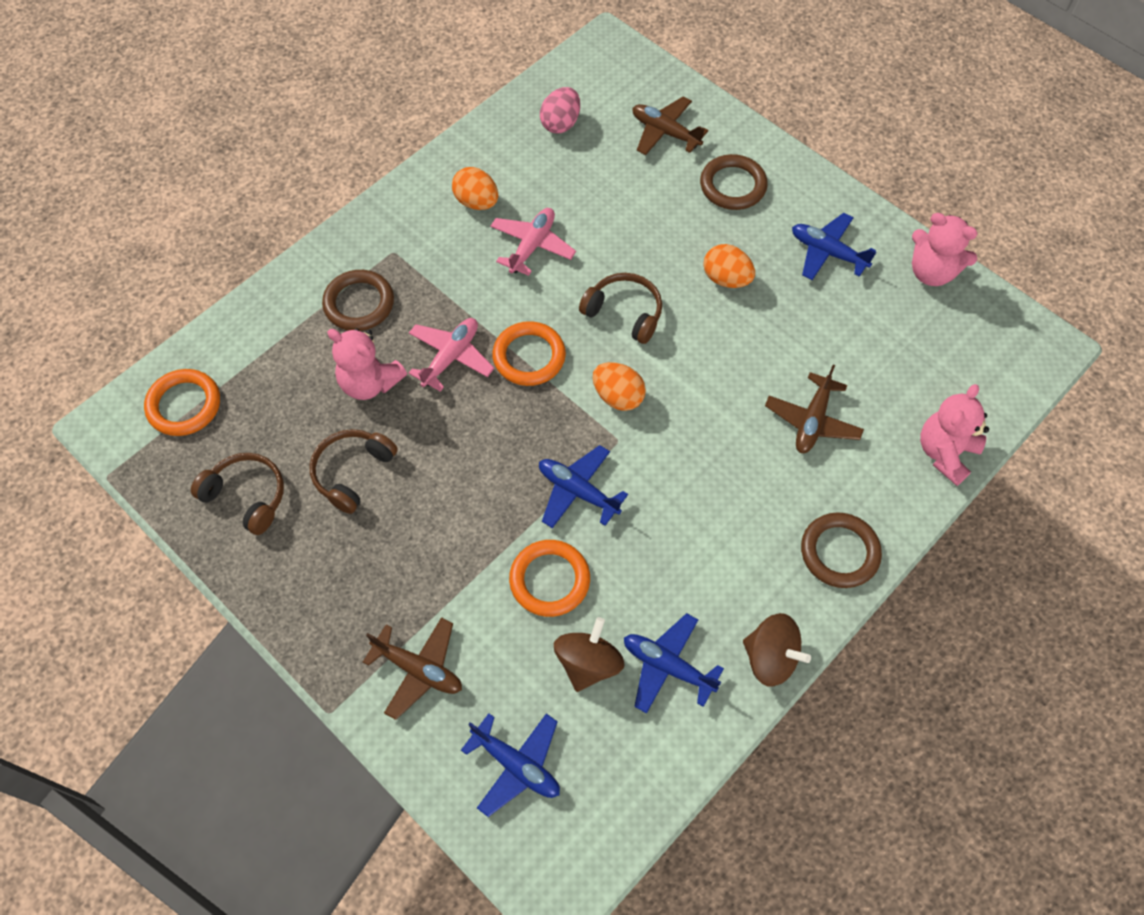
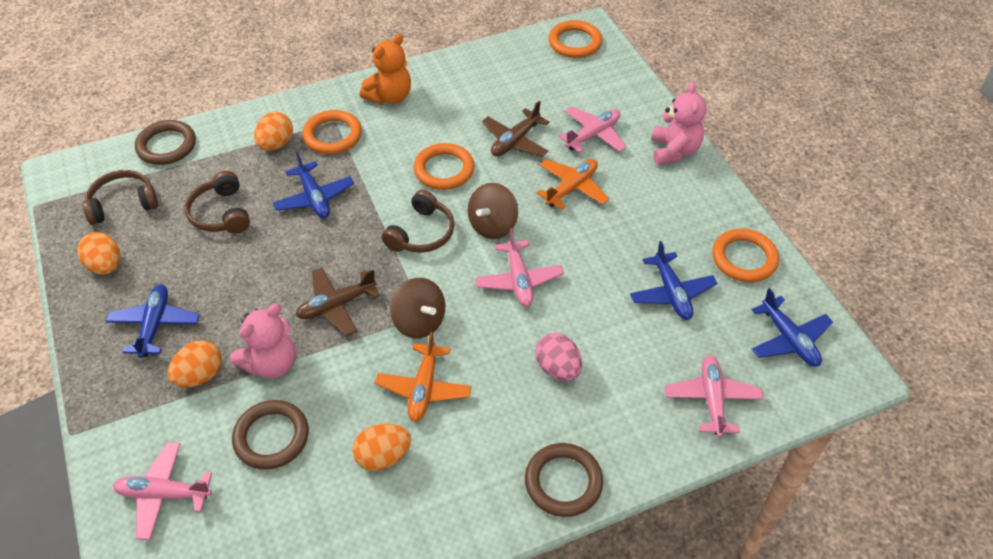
brown plane: 3 -> 2
orange egg: 3 -> 4
orange plane: 0 -> 2
orange ring: 3 -> 4
orange teddy bear: 0 -> 1
pink plane: 2 -> 4
pink teddy bear: 3 -> 2

